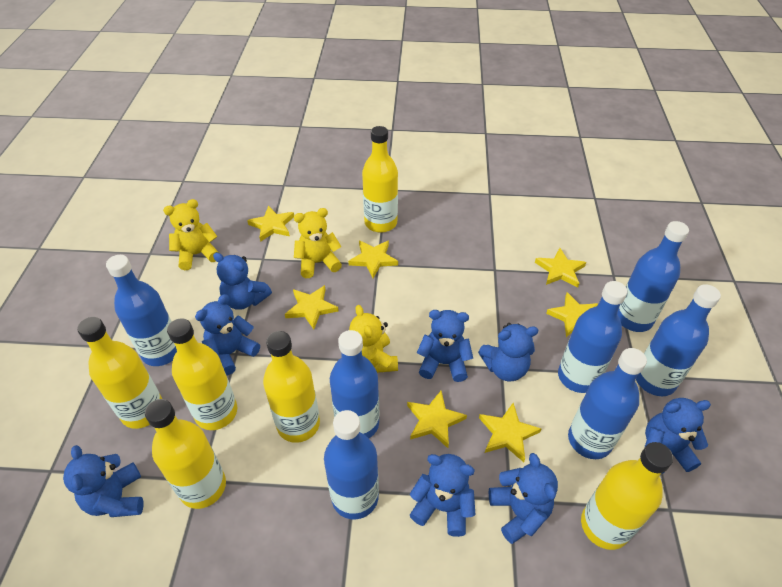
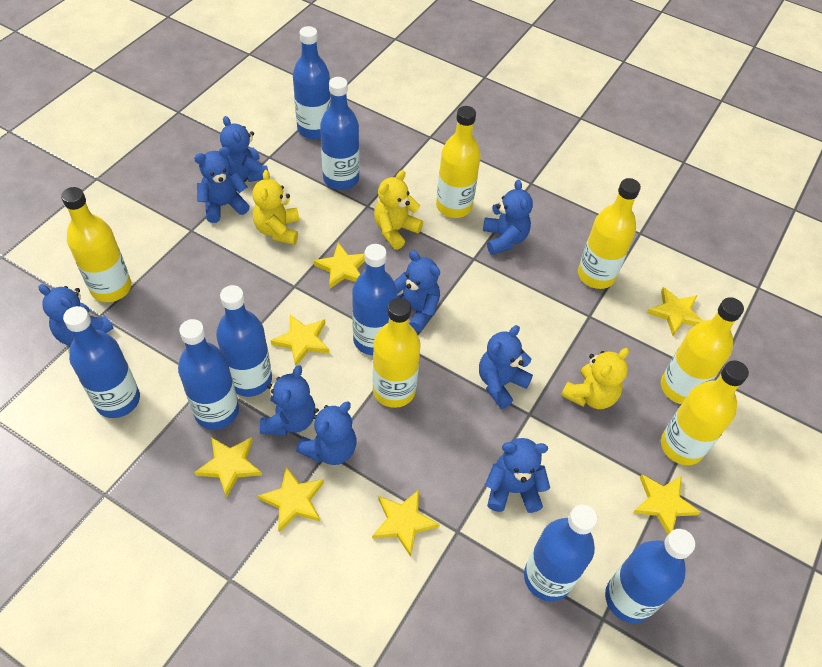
blue bottle: 7 -> 8
blue teddy bear: 8 -> 9

